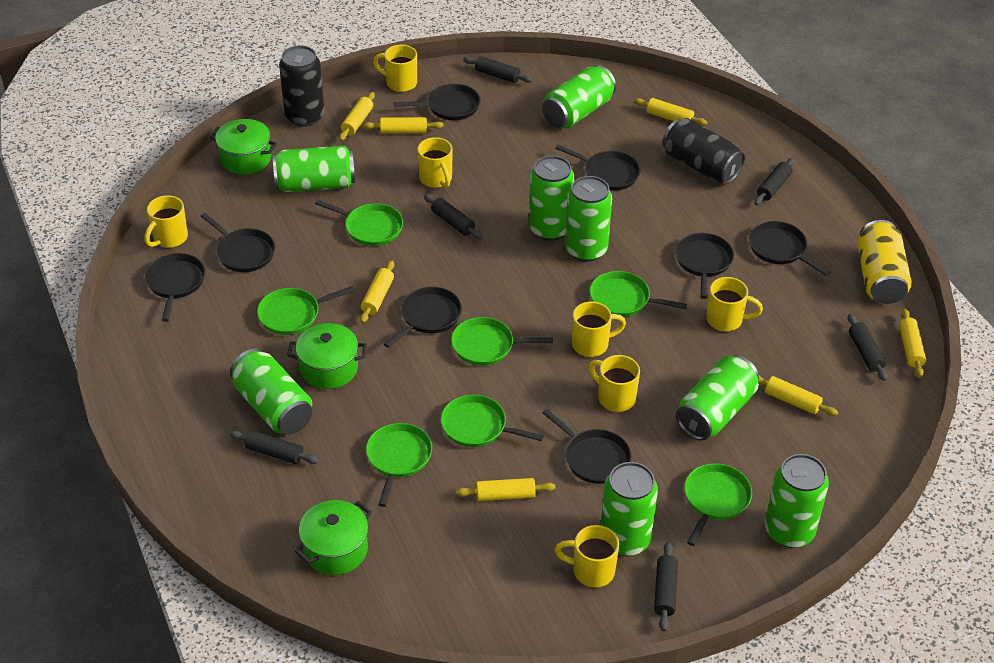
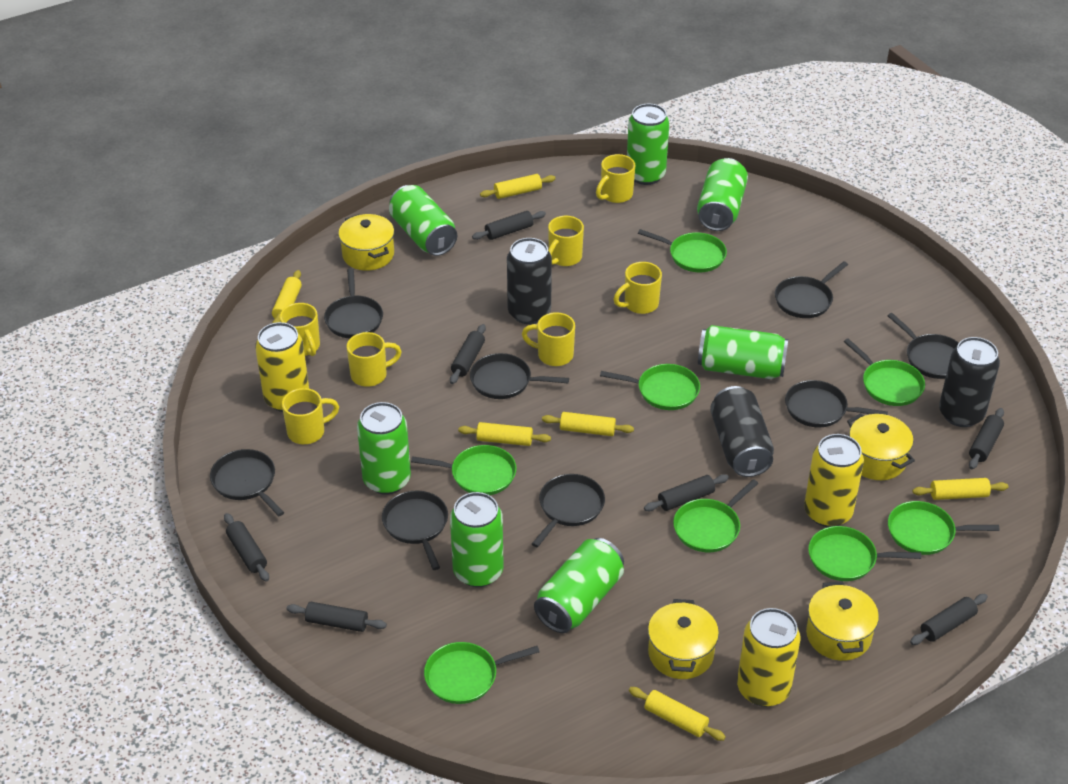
black can: 2 -> 3
black rolling pin: 6 -> 7
green can: 8 -> 7
green pan: 7 -> 8
green pot: 3 -> 0
yellow can: 1 -> 3
yellow pot: 0 -> 4
yellow rolling pin: 7 -> 6

